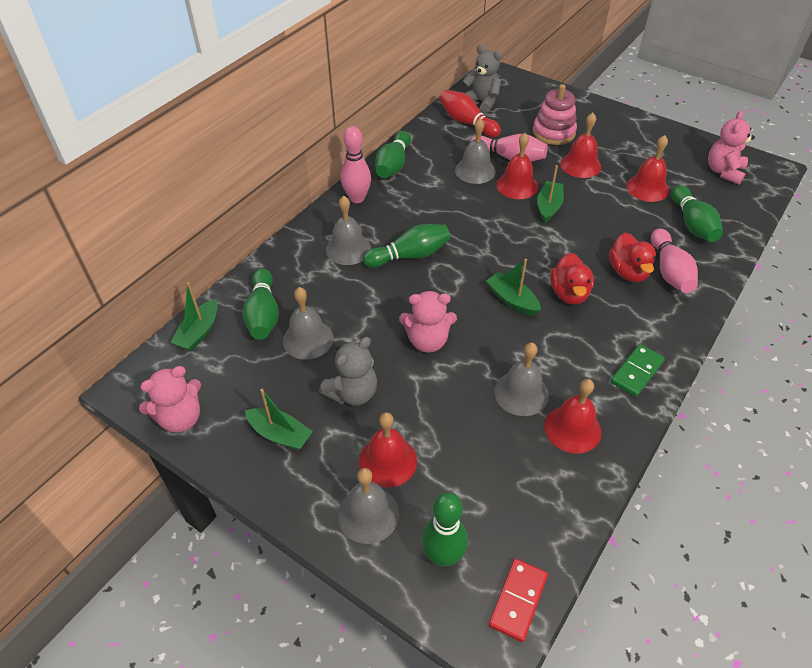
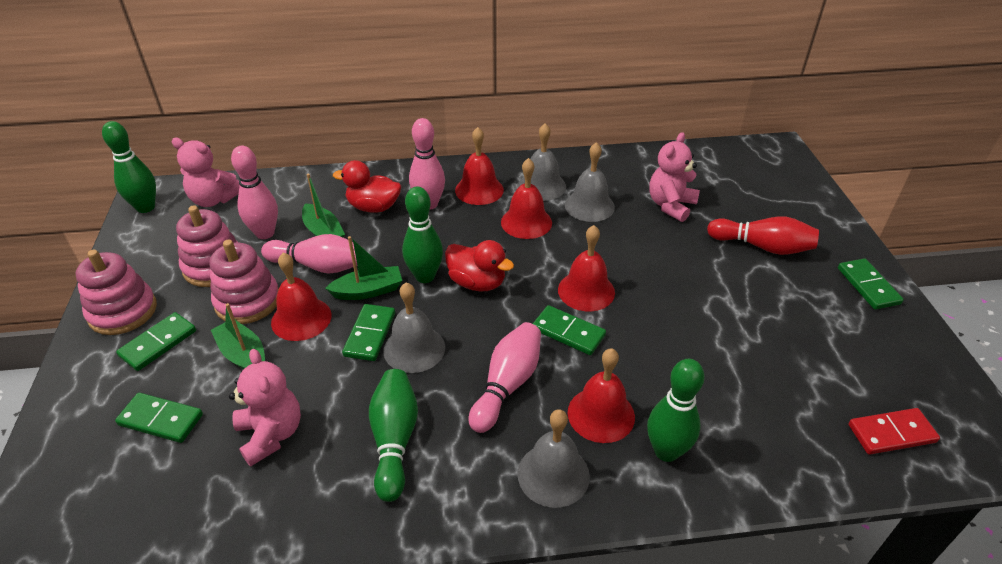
green boat: 4 -> 3
green bowling pin: 5 -> 4
green domino: 1 -> 5
grey bell: 5 -> 4
grey teddy bear: 2 -> 0
pink bowling pin: 3 -> 4
pink stacking toy: 1 -> 3

